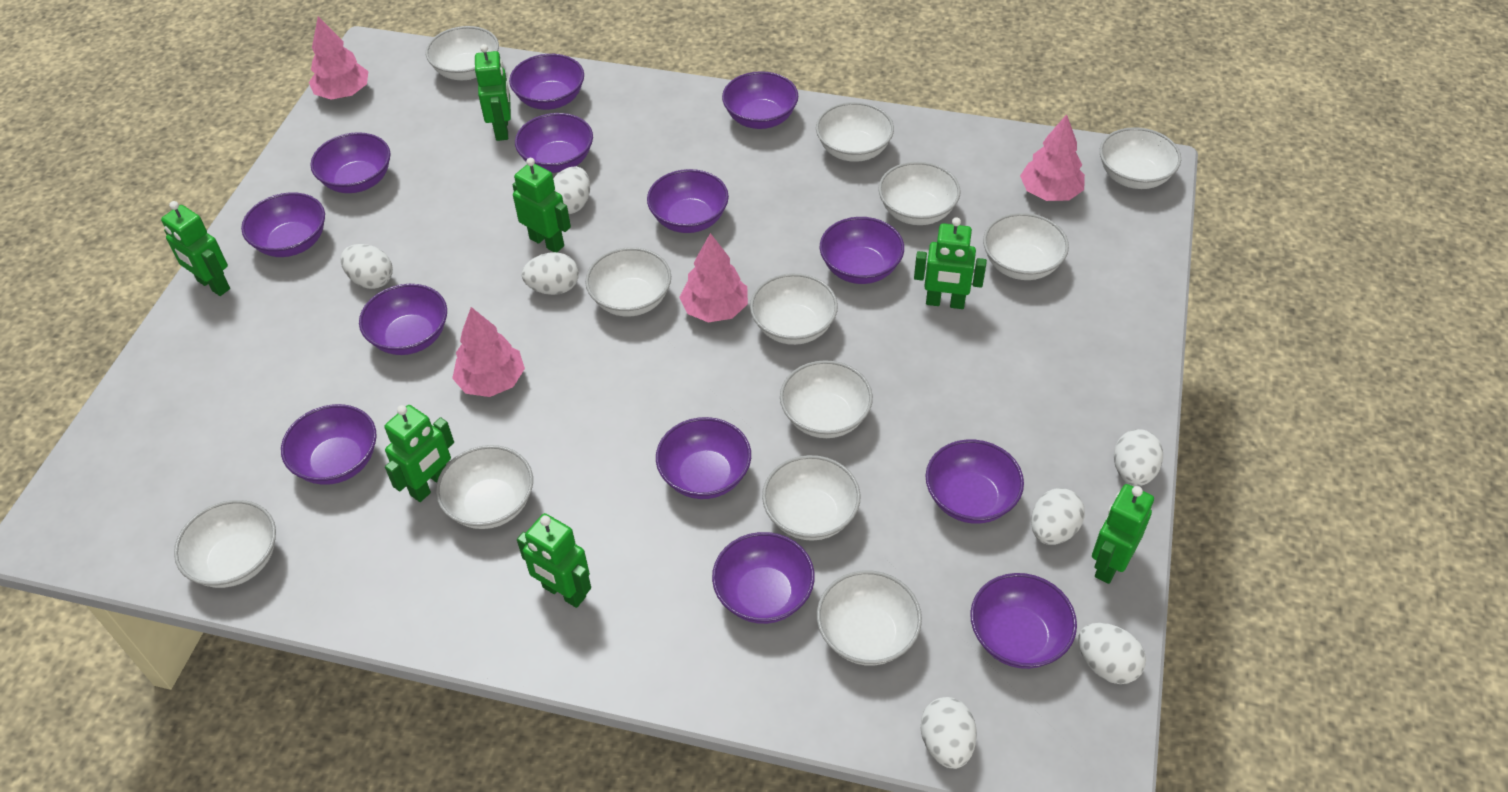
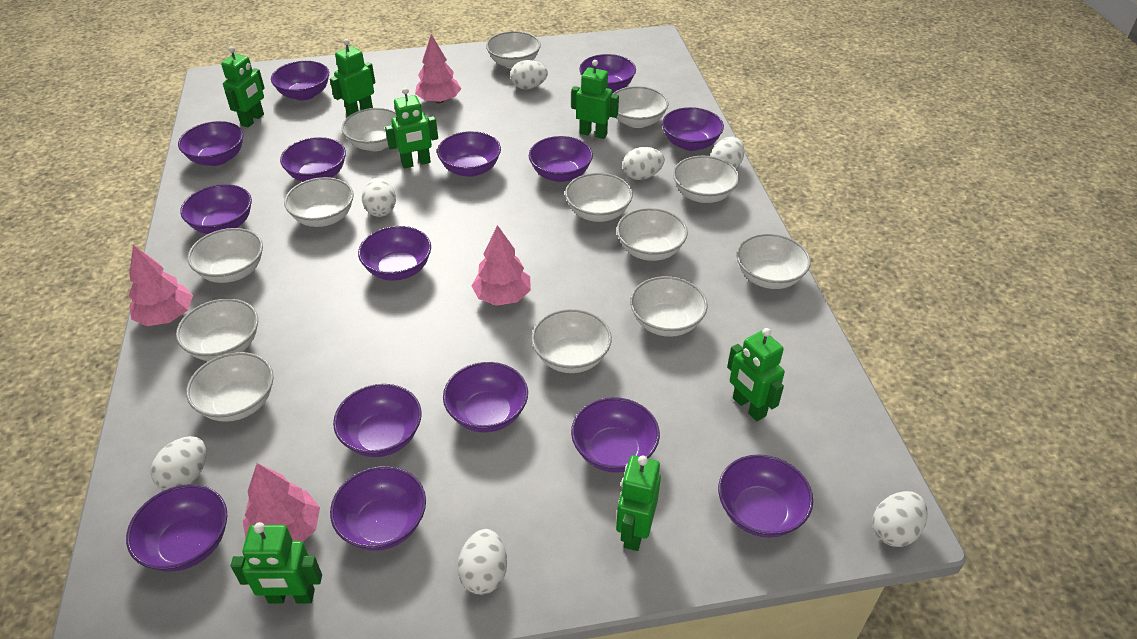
purple bowl: 13 -> 15
white bowl: 12 -> 13

